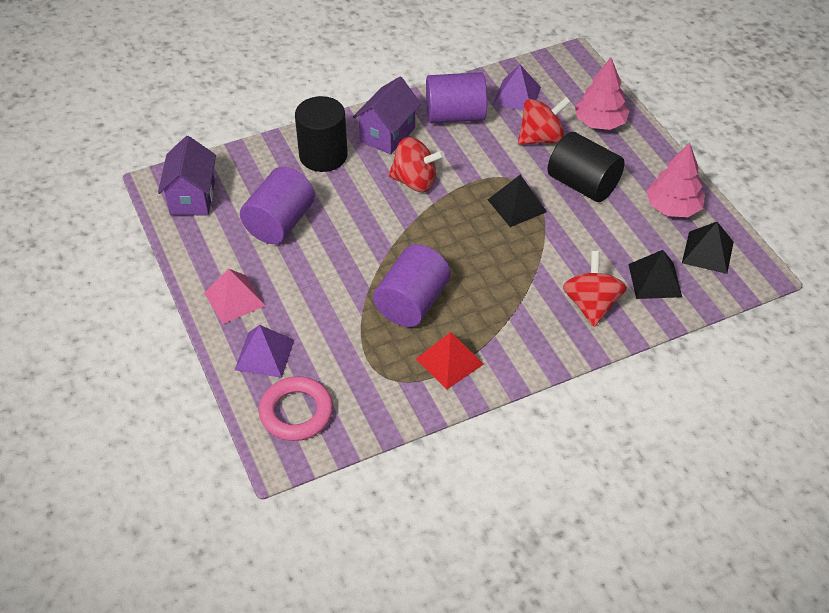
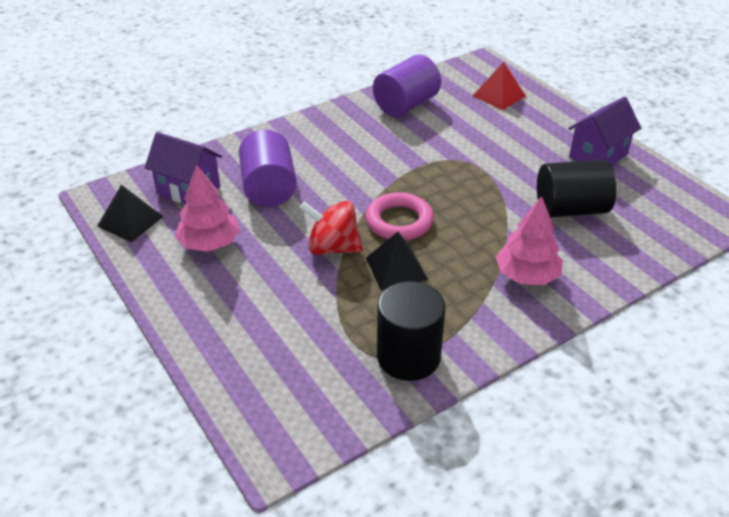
black pyramid: 3 -> 2
pink pyramid: 1 -> 0
purple cylinder: 3 -> 2
purple pyramid: 2 -> 0
red spinning top: 3 -> 1

